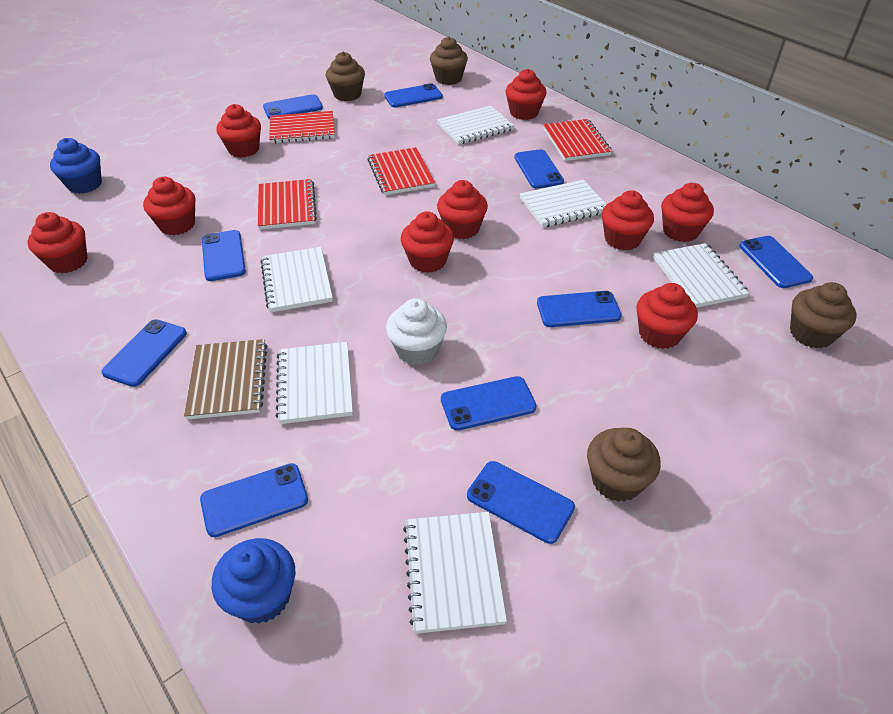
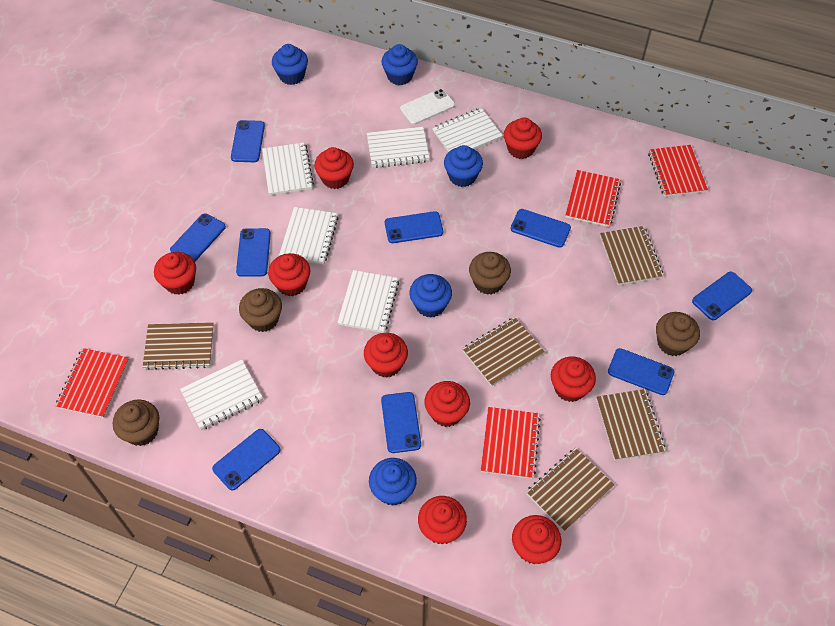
blue cupcake: 2 -> 5
blue phone: 10 -> 9
brown notebook: 1 -> 5
white cupcake: 1 -> 0
white phone: 0 -> 1

